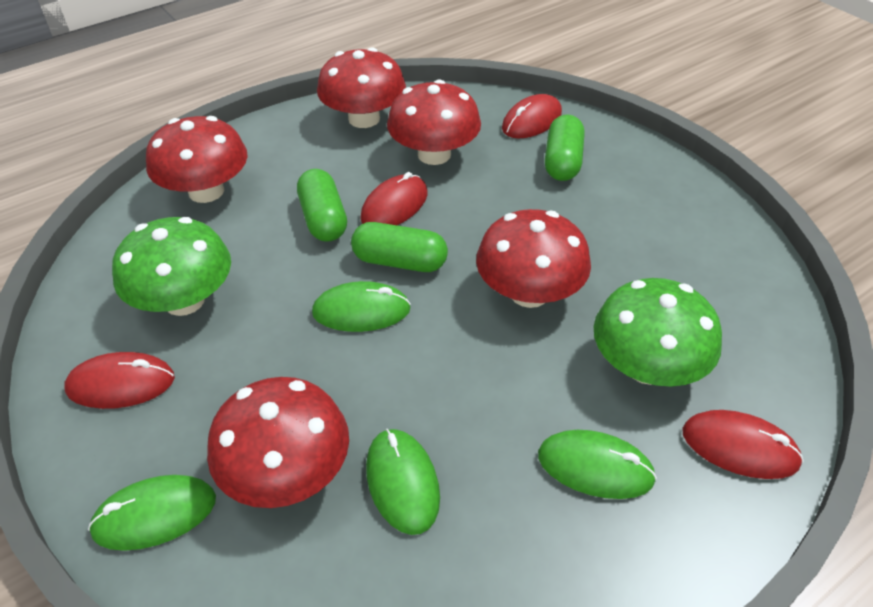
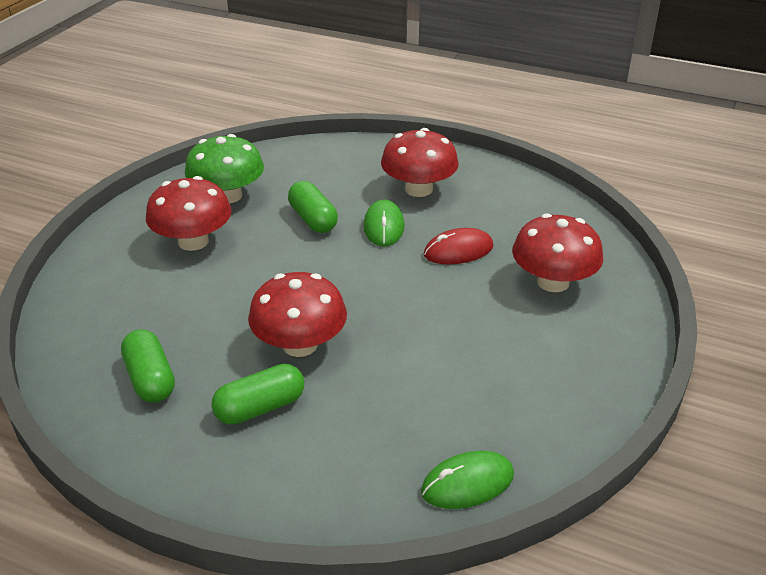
green mouse: 4 -> 2
green mushroom: 2 -> 1
red mouse: 4 -> 1
red mushroom: 5 -> 4

